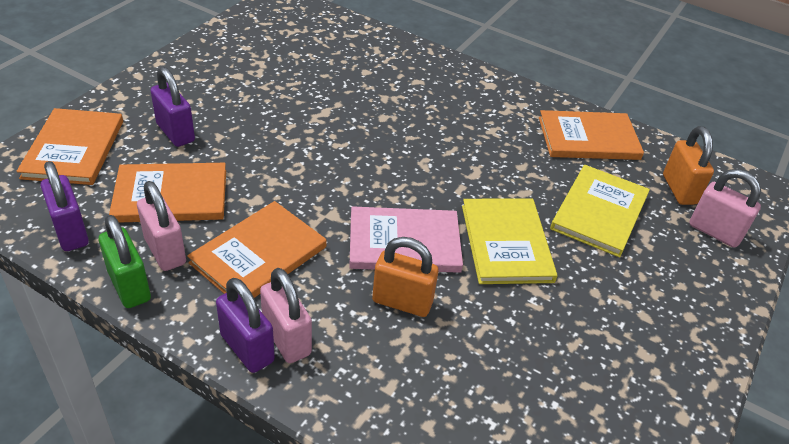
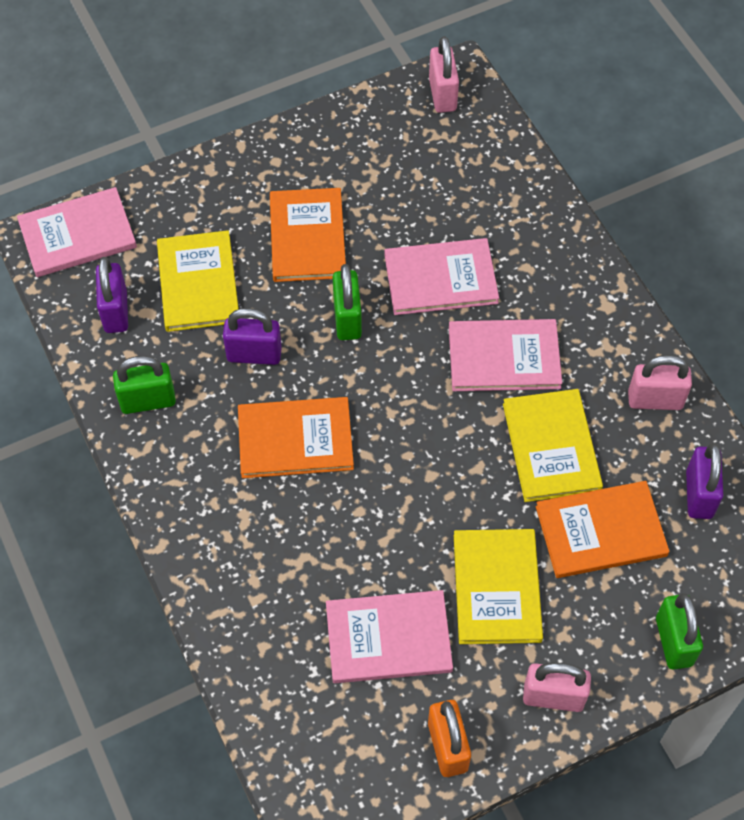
green padlock: 1 -> 3
orange book: 4 -> 3
orange padlock: 2 -> 1
pink book: 1 -> 4
yellow book: 2 -> 3

